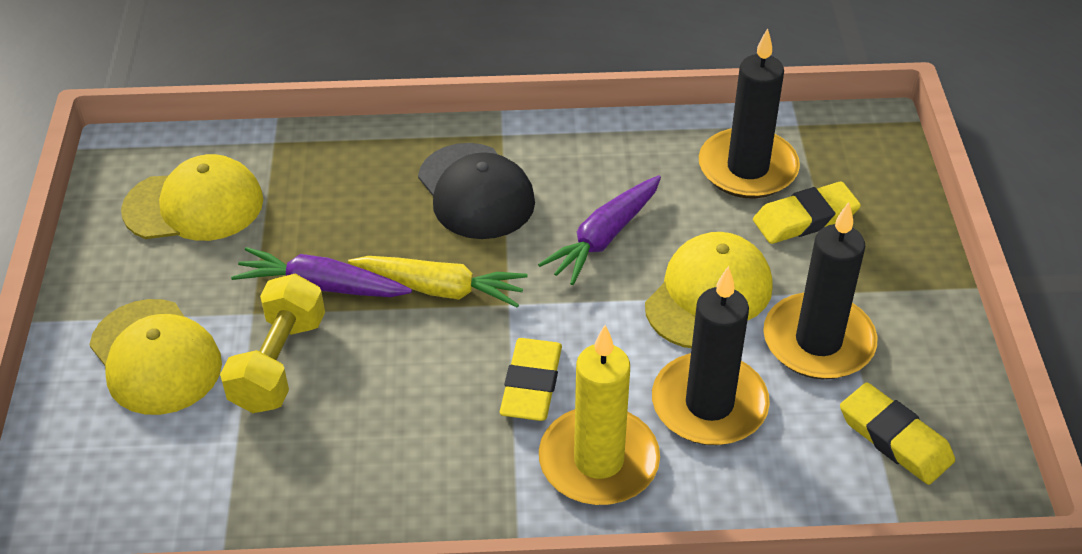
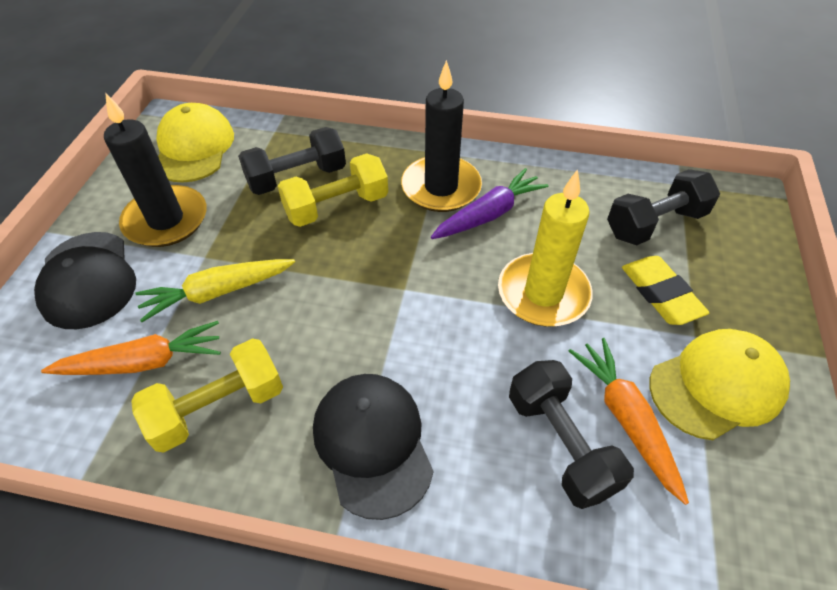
black candle: 3 -> 2
black cap: 1 -> 2
black dumbbell: 0 -> 3
orange carrot: 0 -> 2
purple carrot: 2 -> 1
yellow cap: 3 -> 2
yellow dumbbell: 1 -> 2
yellow eraser: 3 -> 1

